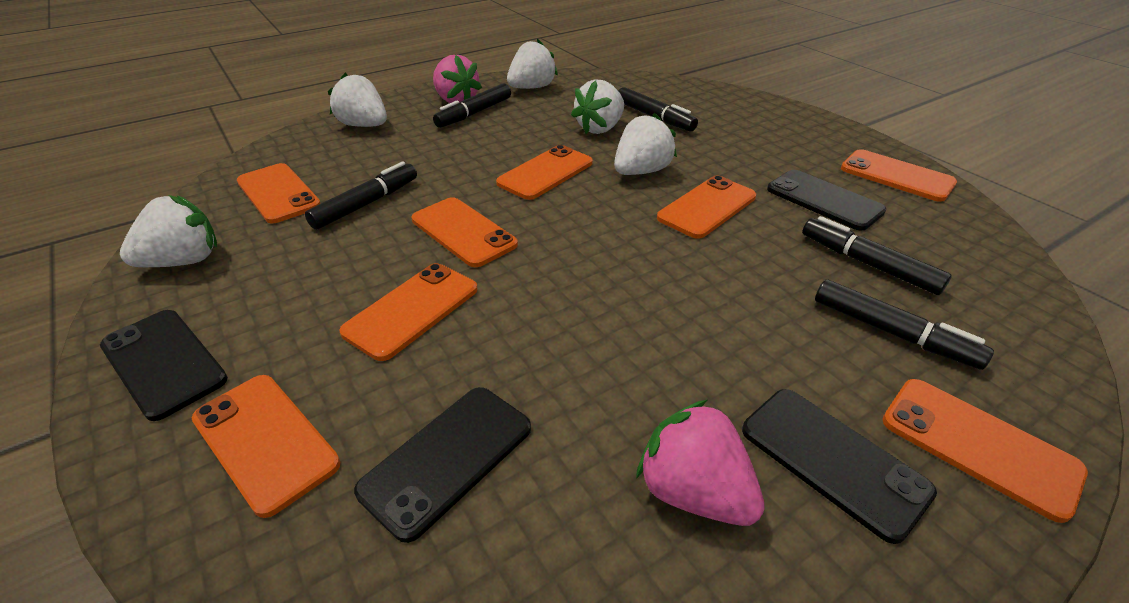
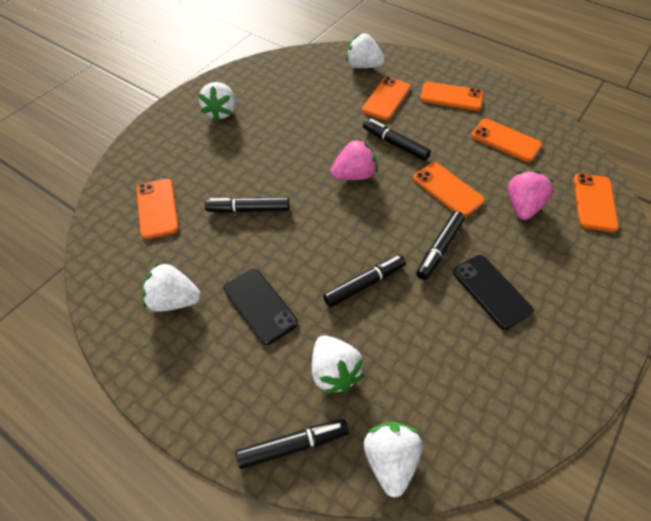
black phone: 4 -> 2
orange phone: 8 -> 6

